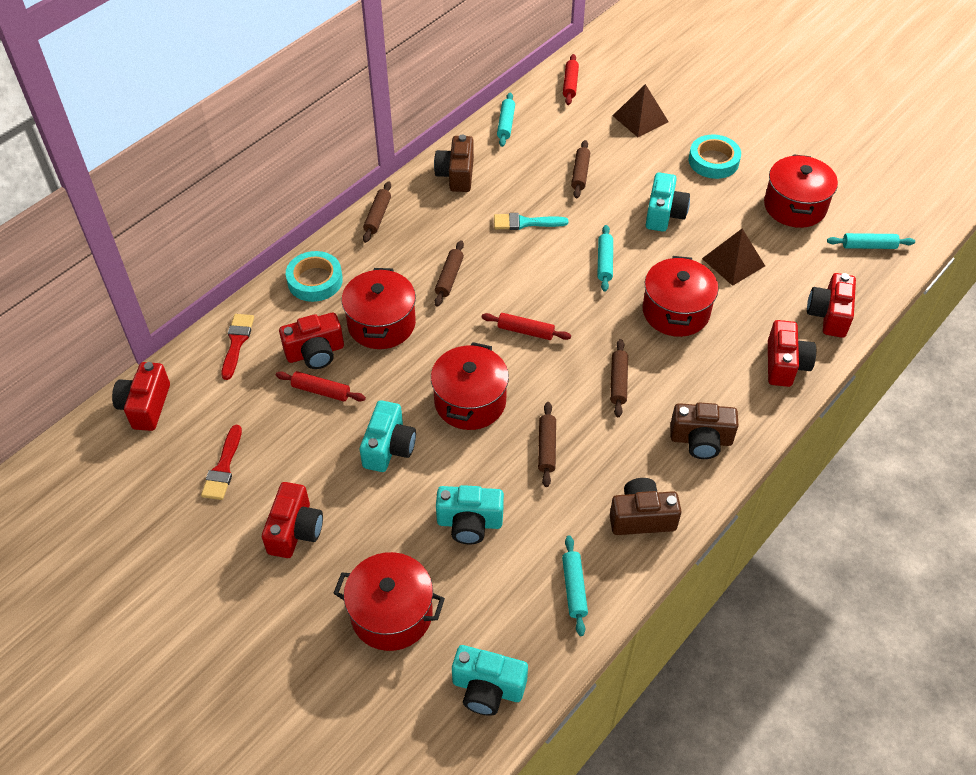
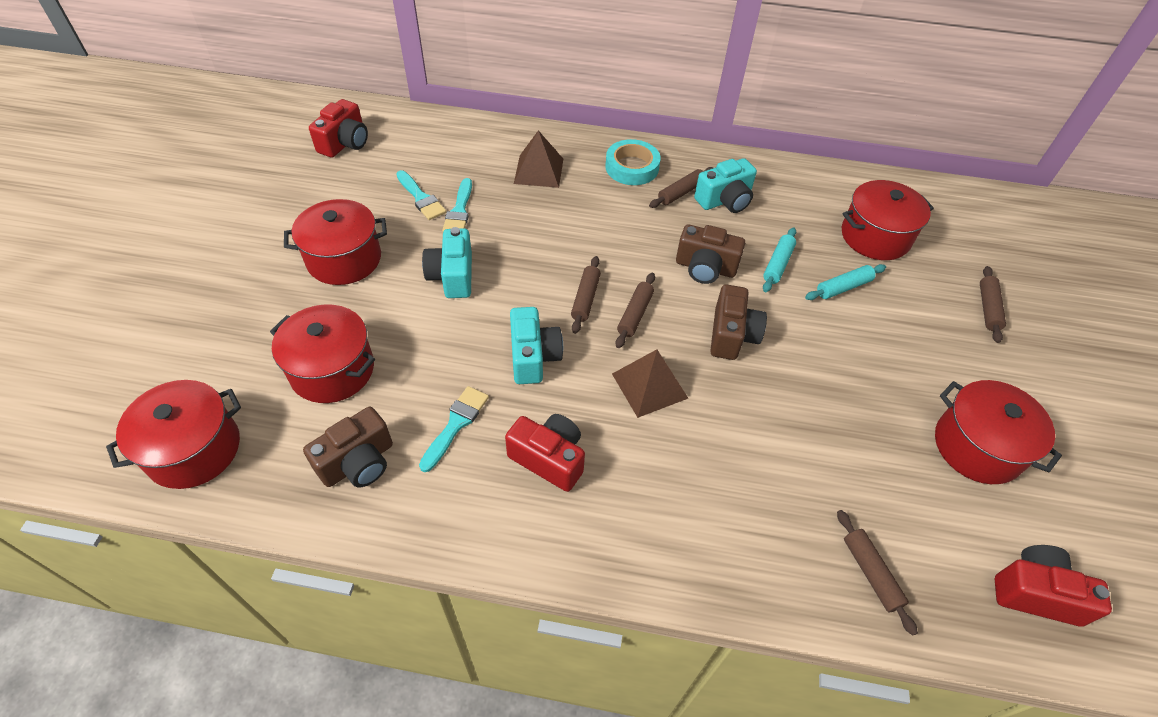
red brush: 2 -> 0
red camera: 5 -> 3
red rolling pin: 3 -> 0
turquoise brush: 1 -> 3
turquoise camera: 4 -> 3
turquoise rolling pin: 4 -> 2
turquoise tape: 2 -> 1

